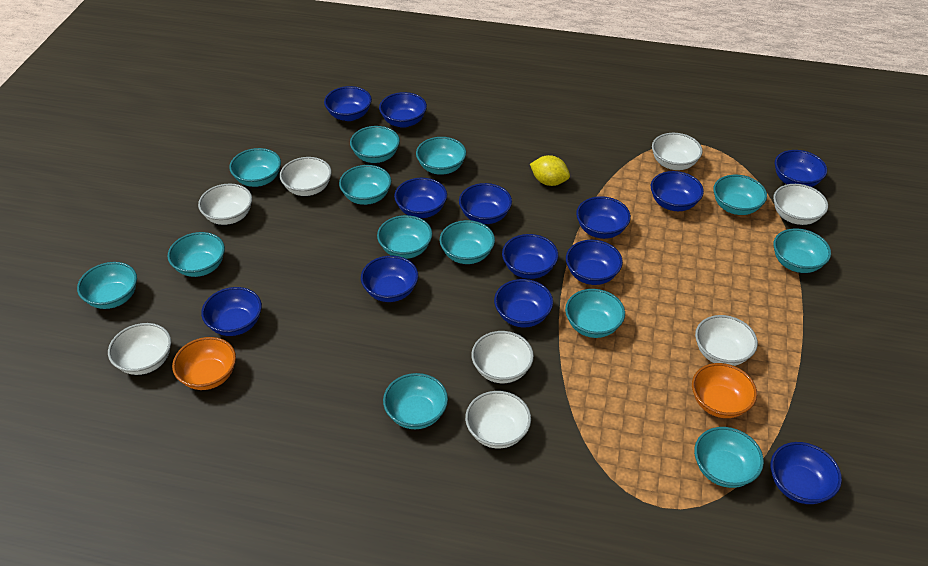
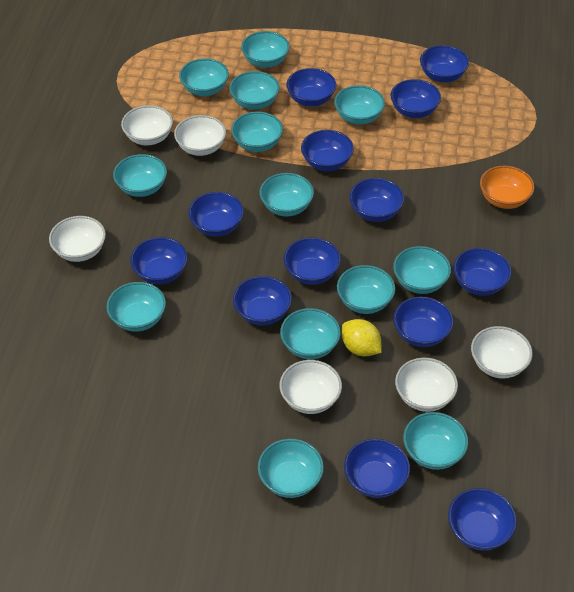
orange bowl: 2 -> 1
white bowl: 8 -> 6

